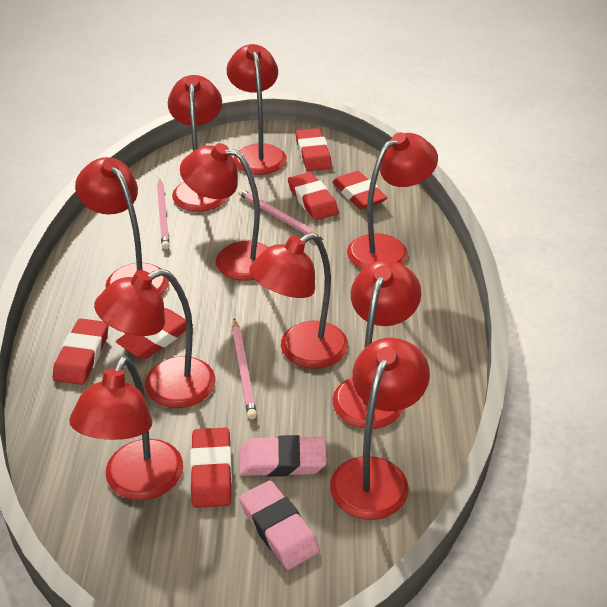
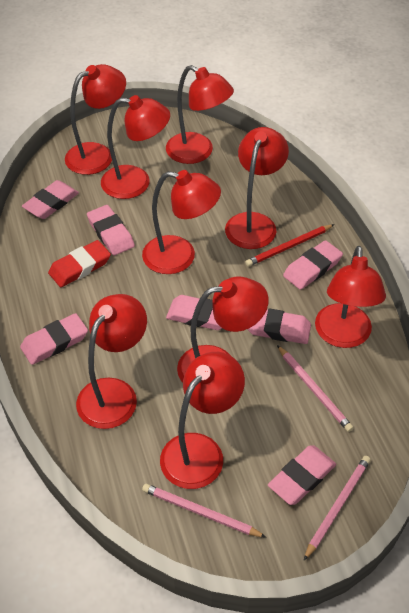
pink eraser: 2 -> 7
red eraser: 6 -> 1
red lamp: 10 -> 9
red pencil: 0 -> 1

